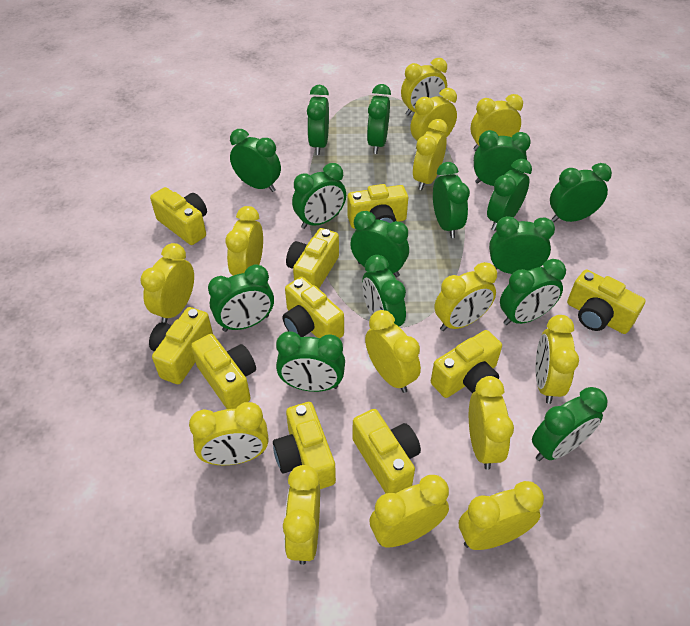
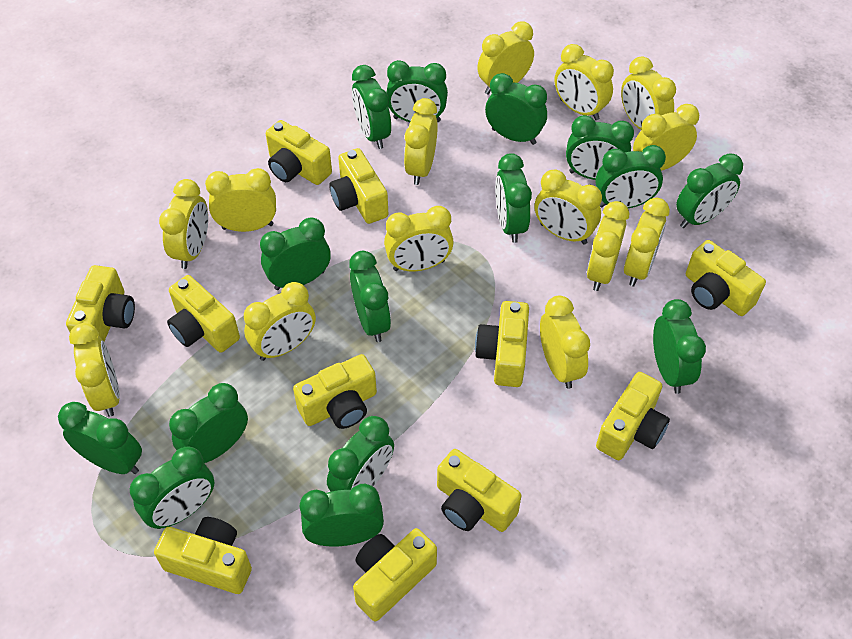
yellow camera: 10 -> 11

